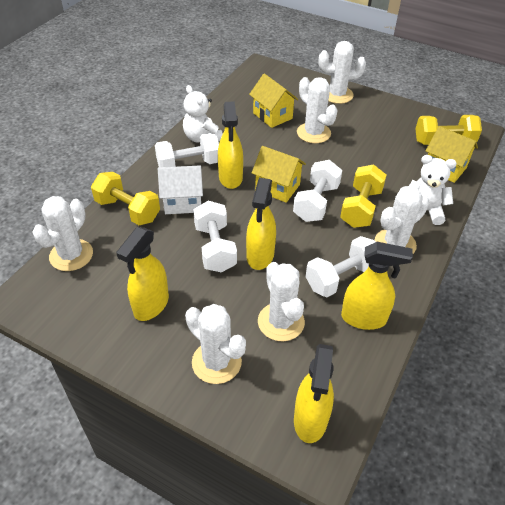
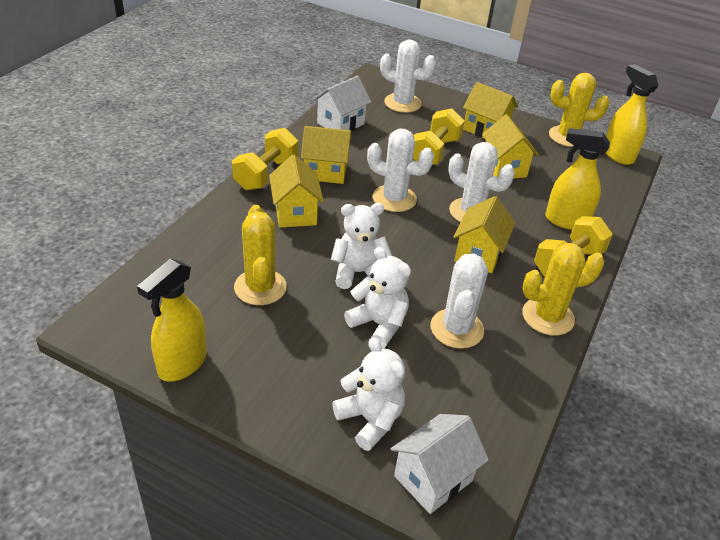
white cactus: 6 -> 4
white dumbbell: 4 -> 0
white house: 1 -> 2
white teddy bear: 2 -> 3
yellow cactus: 0 -> 3
yellow house: 3 -> 5
yellow spray bottle: 5 -> 3

